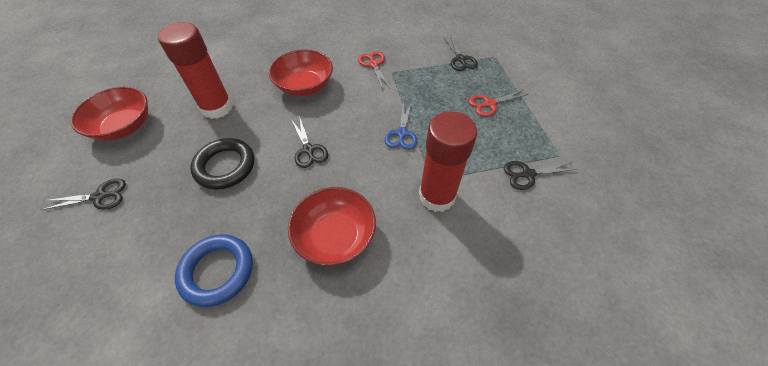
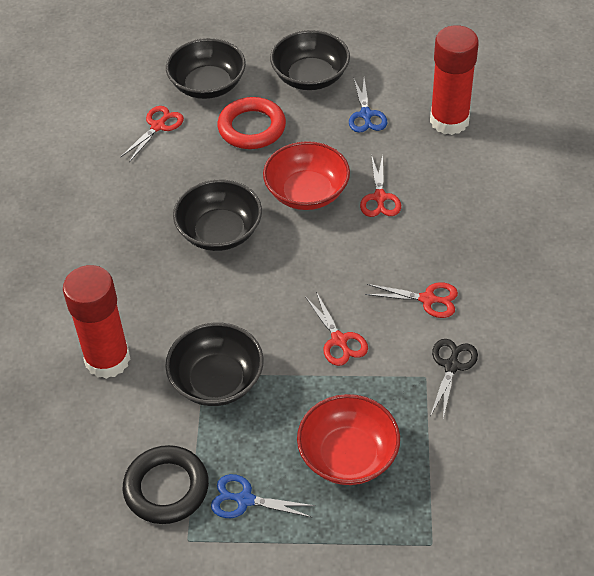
black bowl: 0 -> 4
black scissors: 4 -> 1
blue ring: 1 -> 0
blue scissors: 1 -> 2
red bowl: 3 -> 2
red ring: 0 -> 1
red scissors: 2 -> 4

